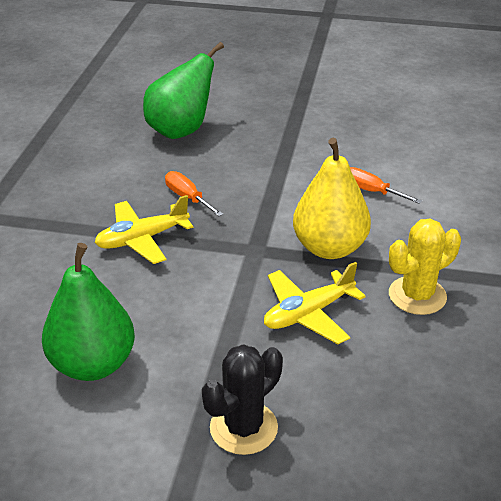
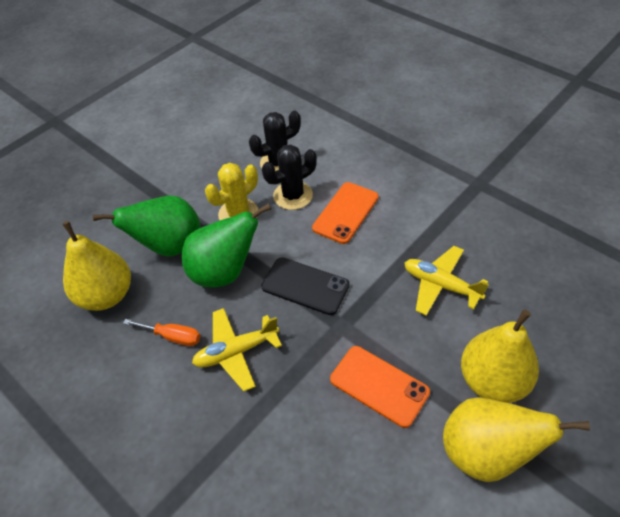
black cactus: 1 -> 2
black phone: 0 -> 1
orange phone: 0 -> 2
orange screwdriver: 2 -> 1
yellow pear: 1 -> 3

